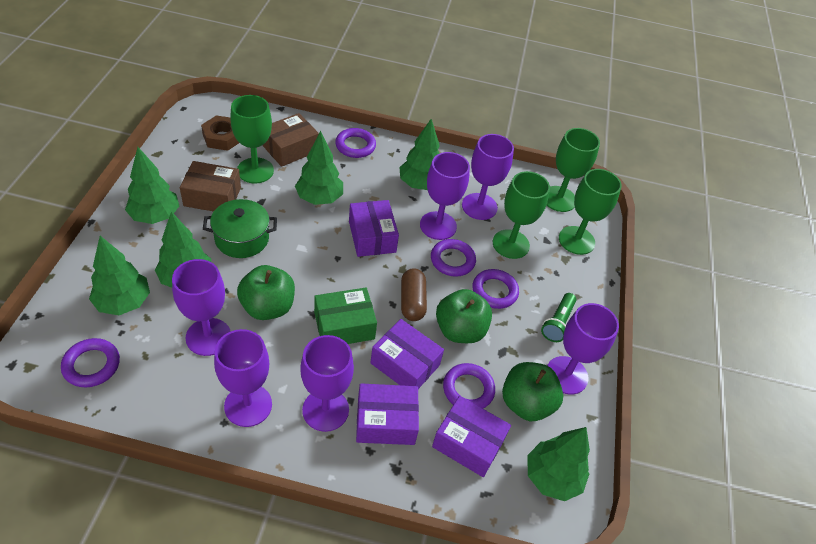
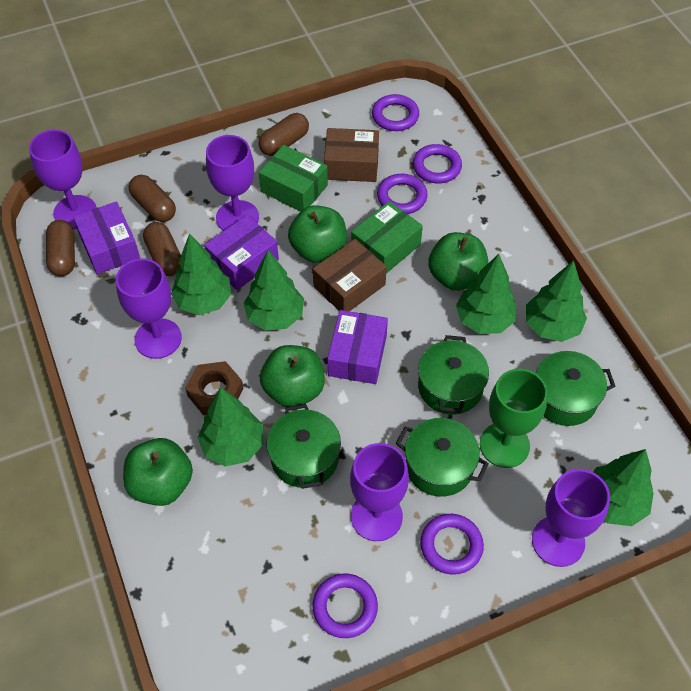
brown capsule: 1 -> 4
green apple: 3 -> 4
green box: 1 -> 2
green flashlight: 1 -> 0
green goblet: 4 -> 1
green pot: 1 -> 4
purple box: 4 -> 3
purple goblet: 6 -> 5

